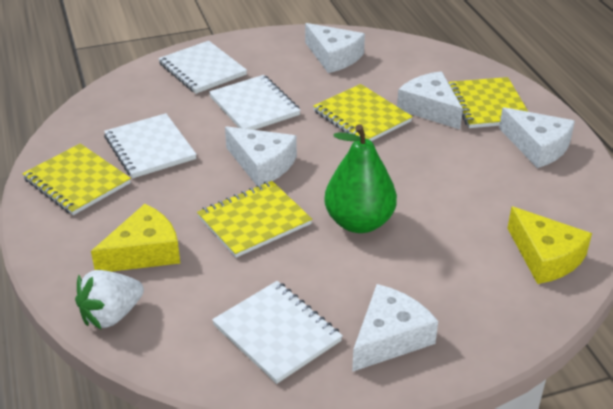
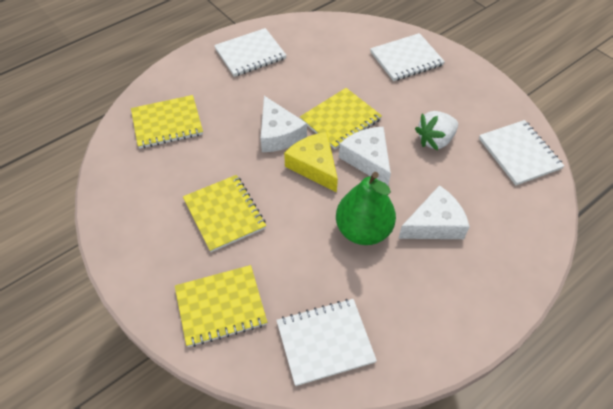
white cheese: 5 -> 3
yellow cheese: 2 -> 1

